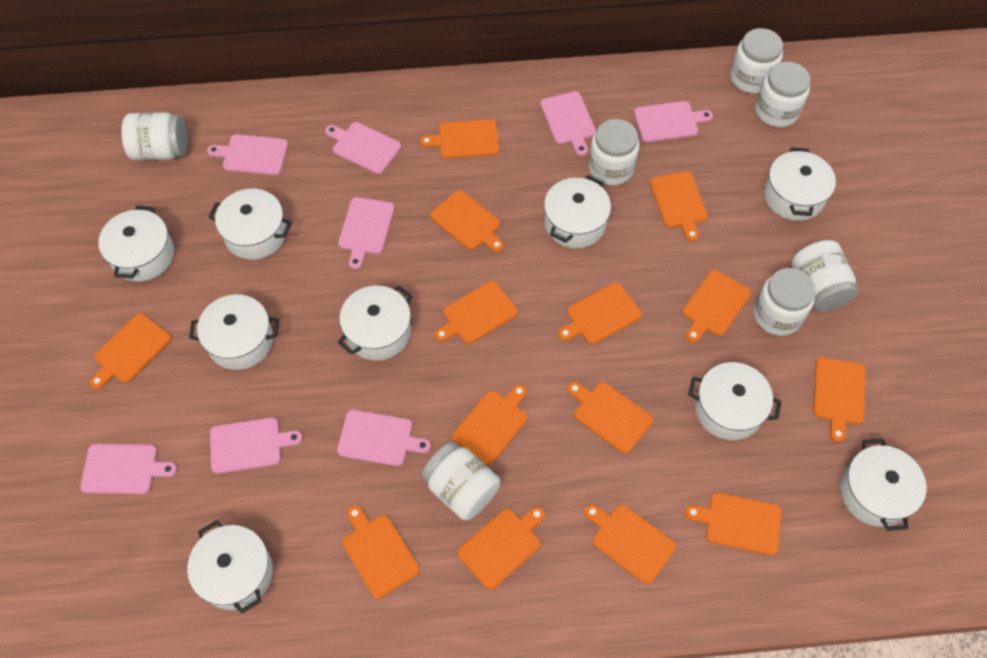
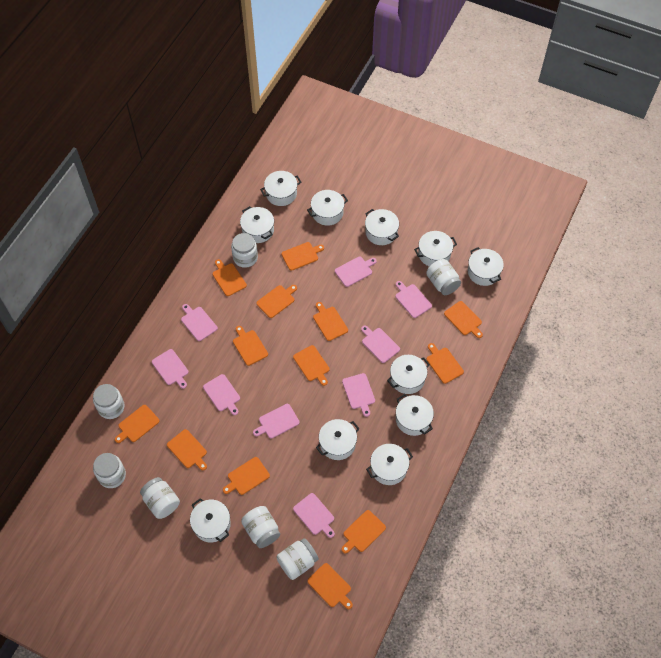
orange cutting board: 14 -> 13
pink cutting board: 8 -> 9
white pot: 9 -> 11

